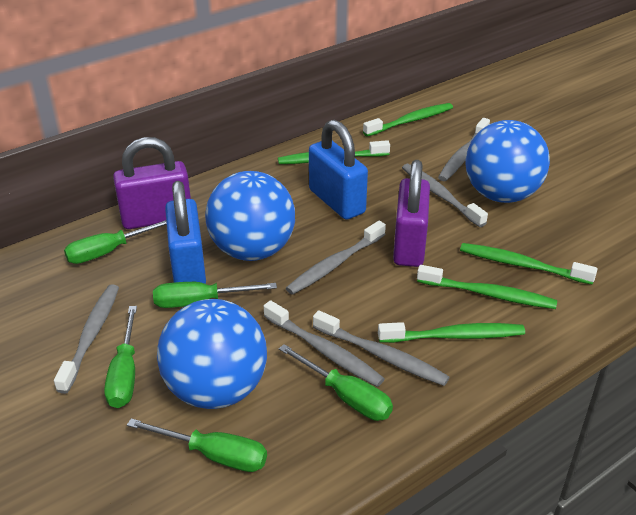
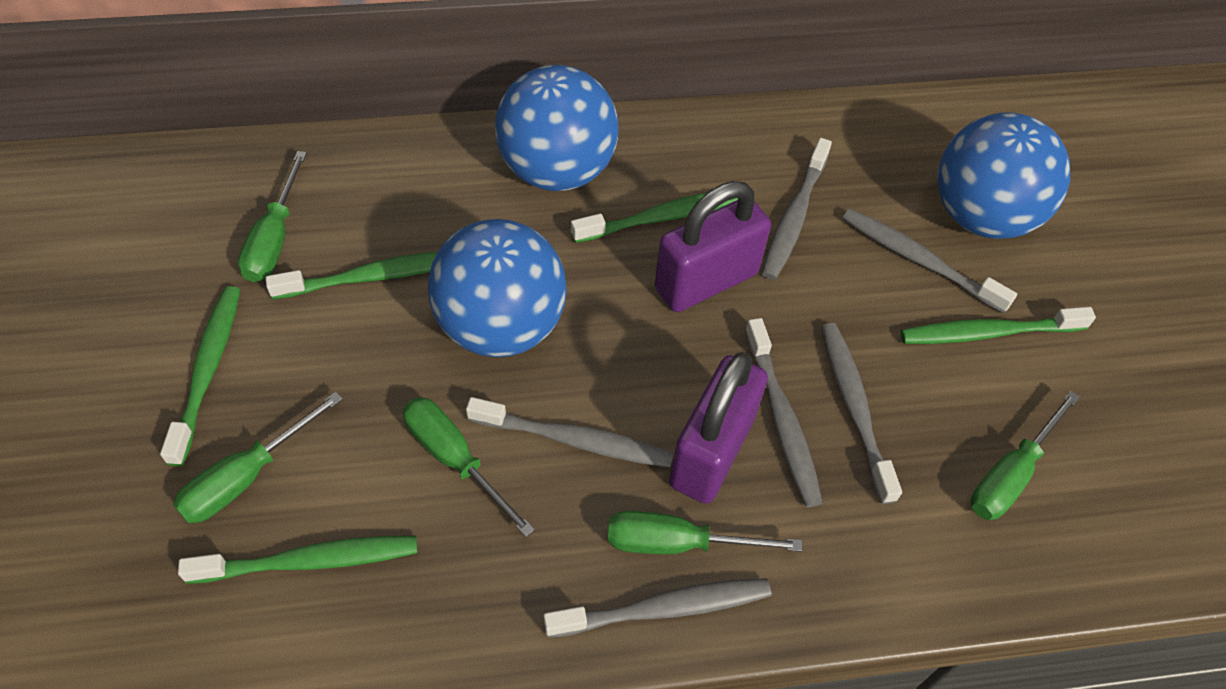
blue padlock: 2 -> 0

